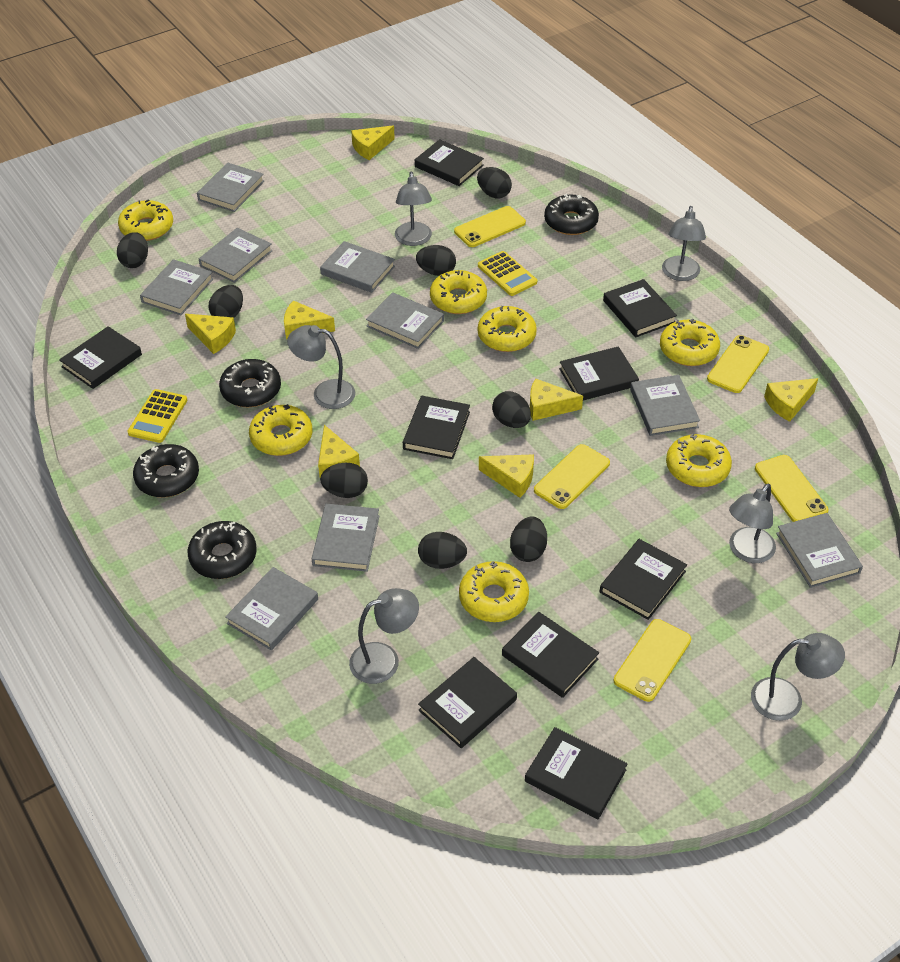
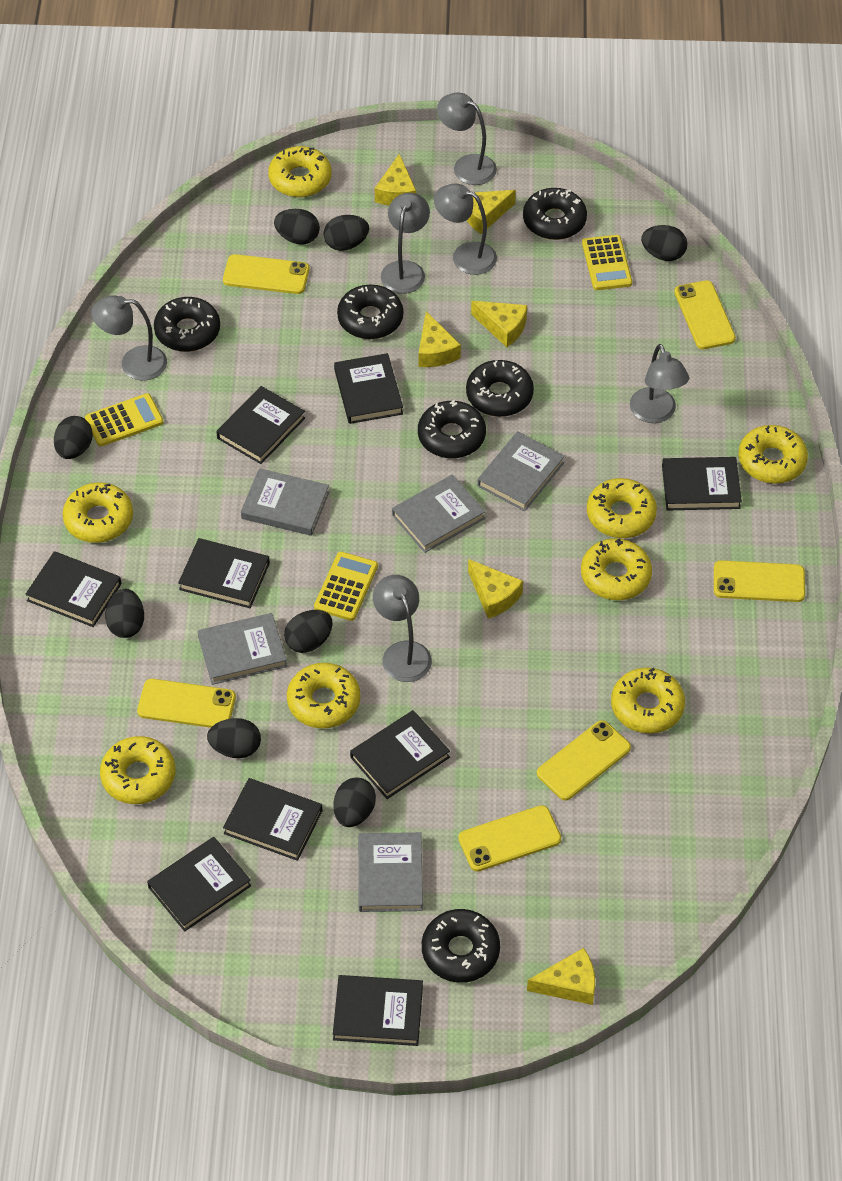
black donut: 4 -> 6
grey book: 9 -> 5
yellow calculator: 2 -> 3
yellow cheese: 7 -> 6
yellow donut: 7 -> 8
yellow phone: 5 -> 6

